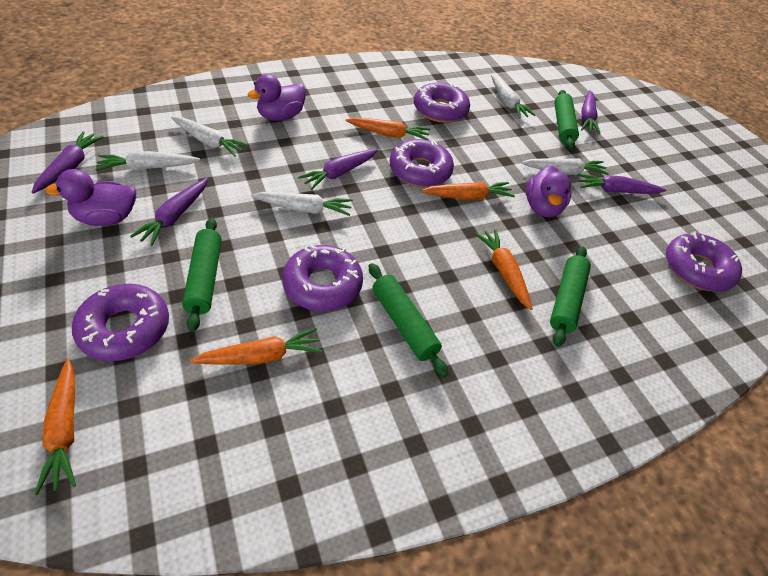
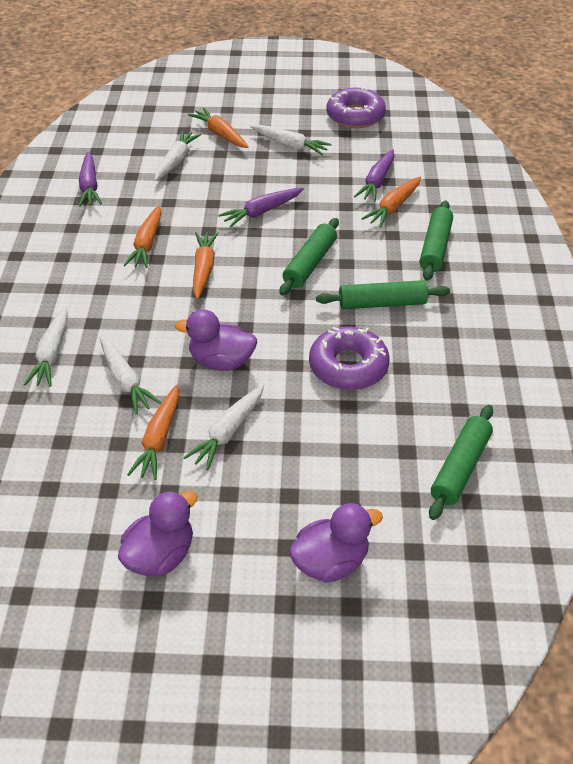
purple carrot: 5 -> 3
purple donut: 5 -> 2

